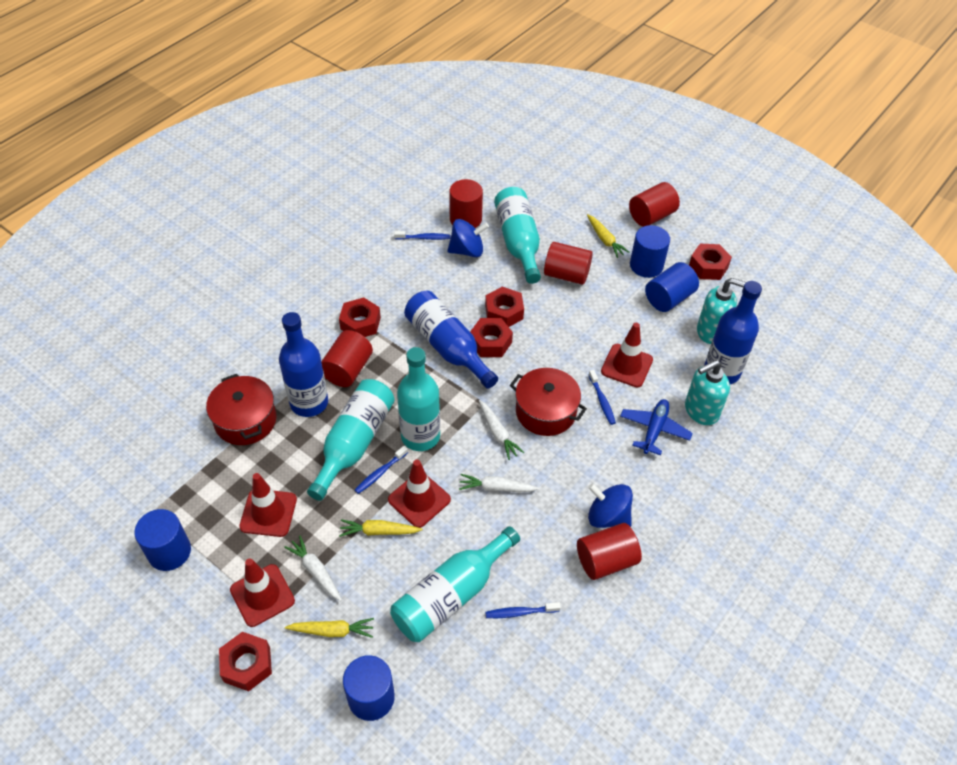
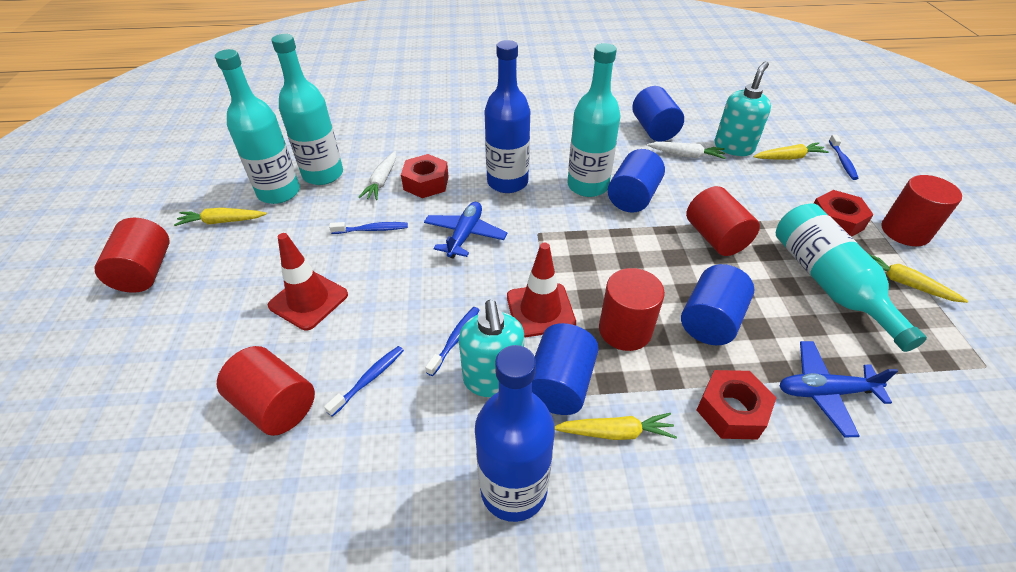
blue bottle: 3 -> 2
blue plane: 1 -> 2
blue spinning top: 2 -> 0
red nut: 5 -> 3
red pot: 2 -> 0
red traffic cone: 4 -> 2
white carrot: 3 -> 2
yellow carrot: 3 -> 4

